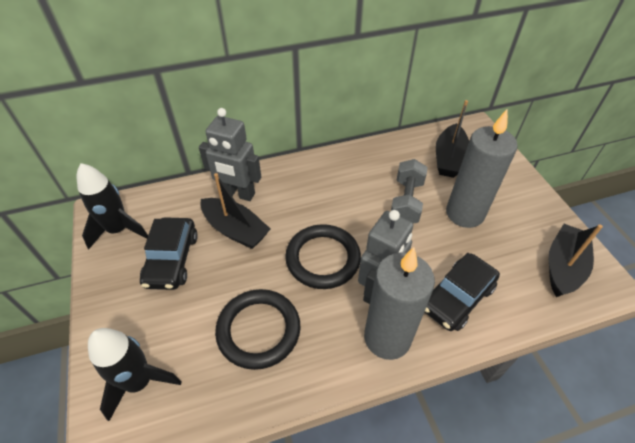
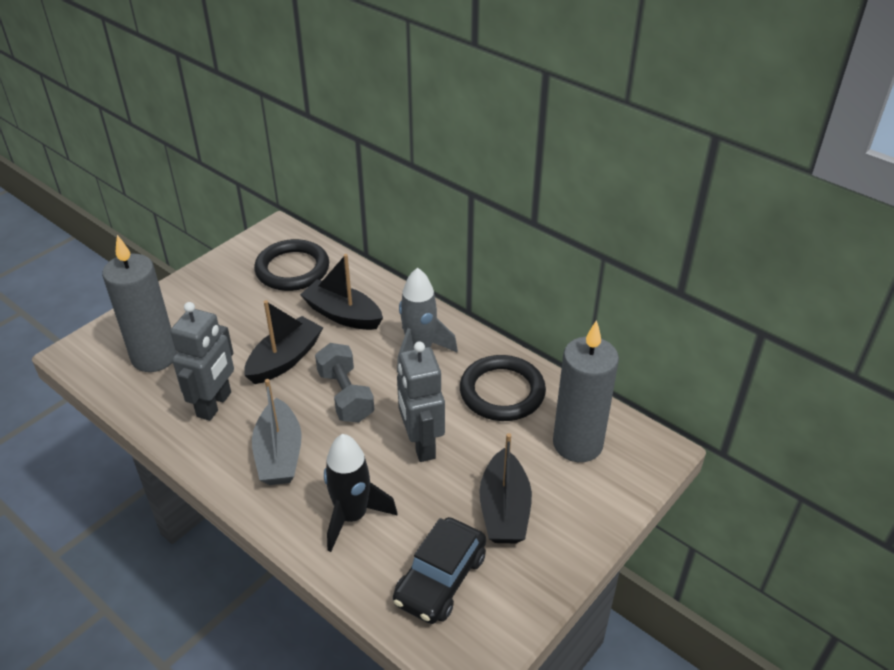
black car: 2 -> 1
black rocket: 2 -> 1
grey boat: 0 -> 1
grey rocket: 0 -> 1

